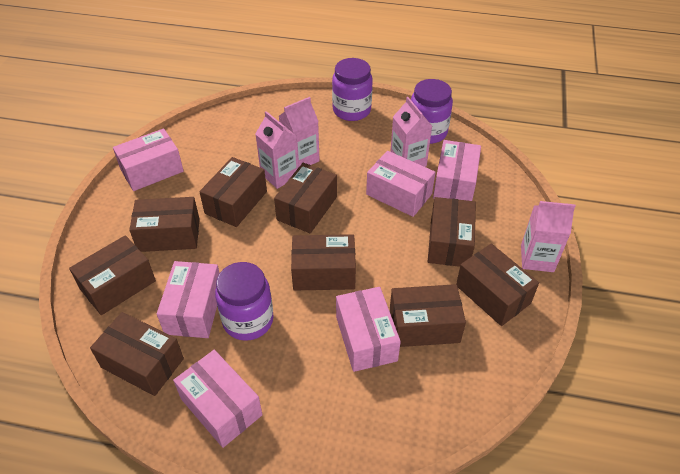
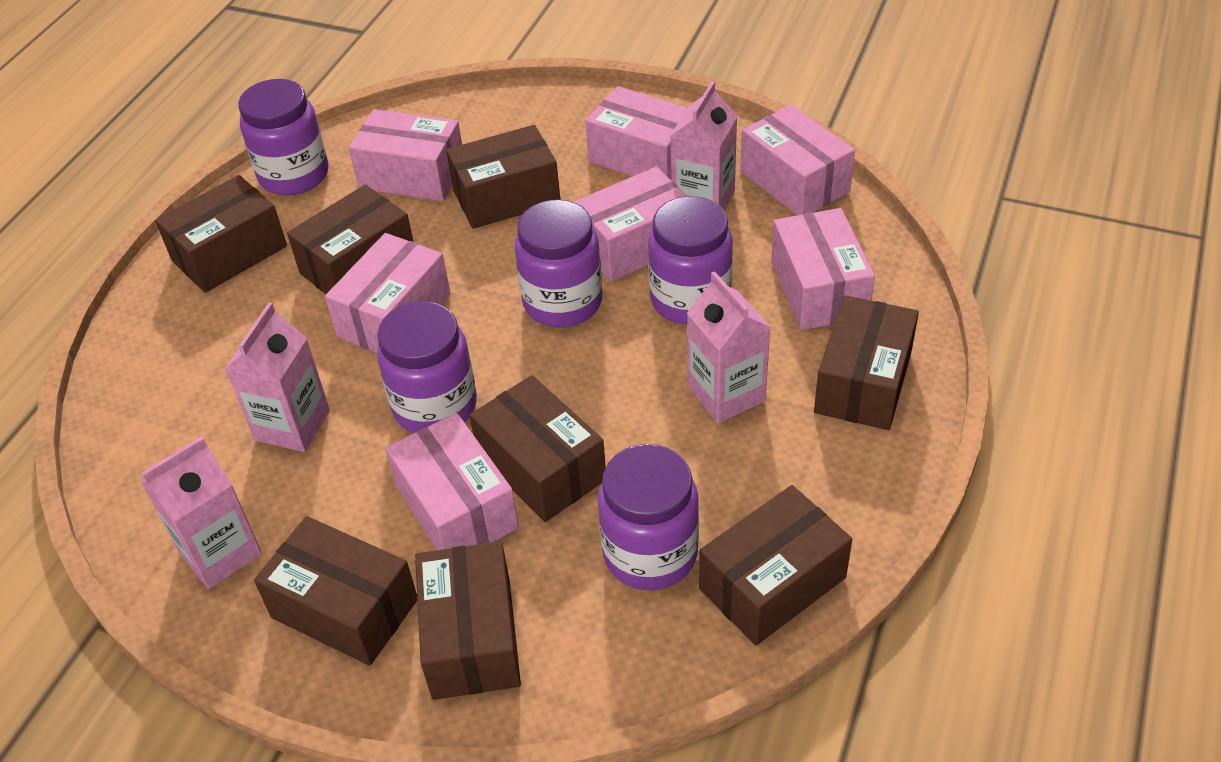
brown box: 9 -> 8
pink box: 6 -> 7
purple jar: 3 -> 5

